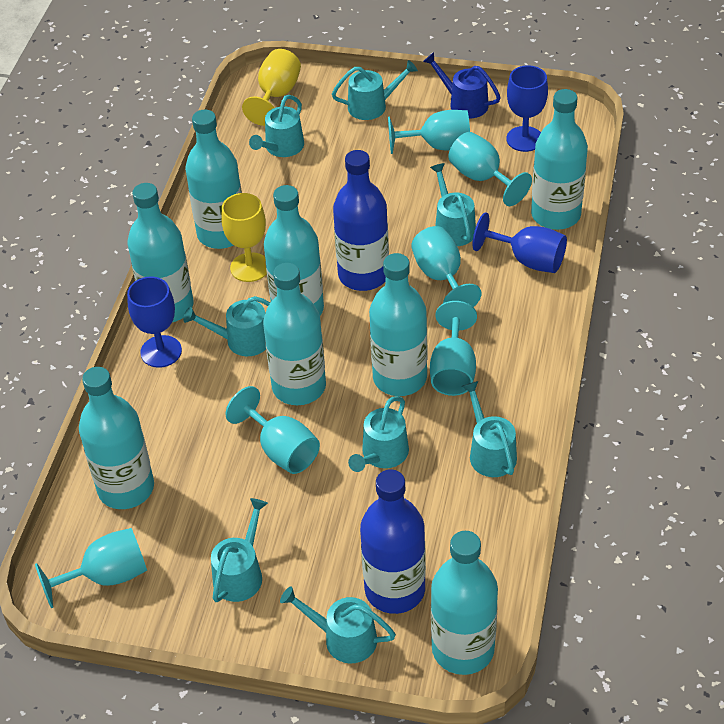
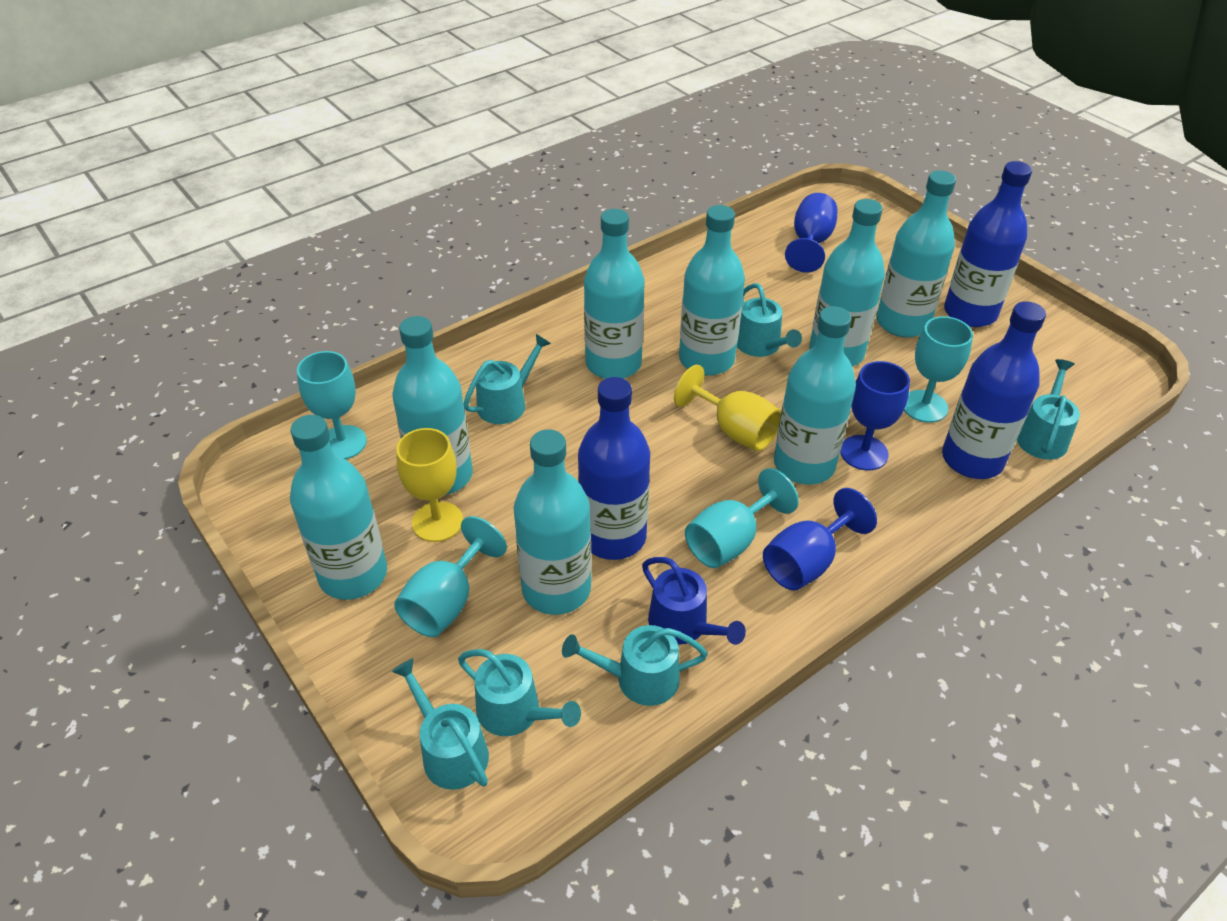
blue bottle: 2 -> 3
turquoise goblet: 6 -> 4
turquoise watering can: 8 -> 6

